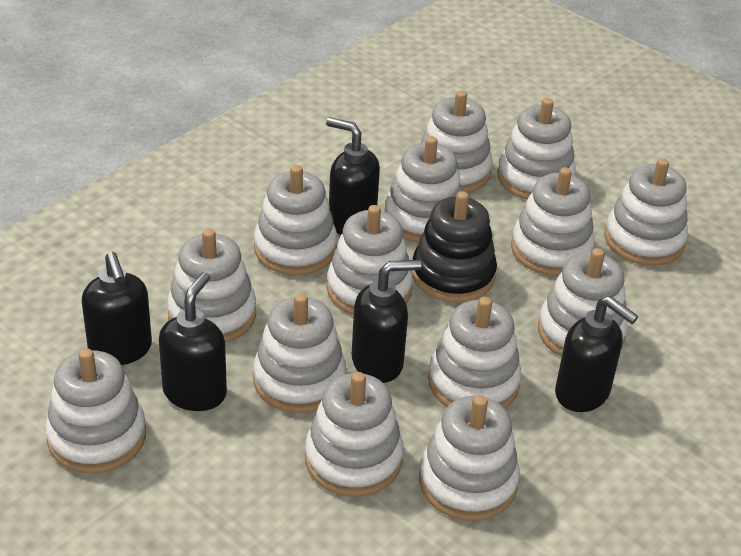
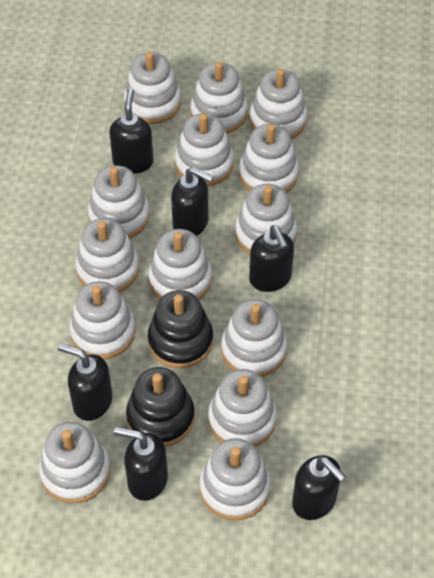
black soap dispenser: 5 -> 6
black stacking toy: 1 -> 2

